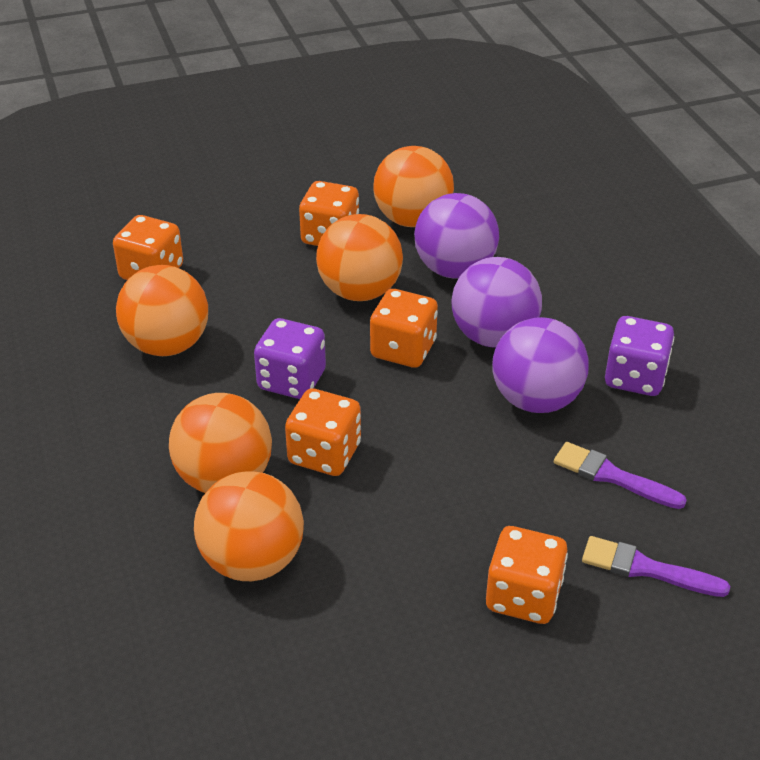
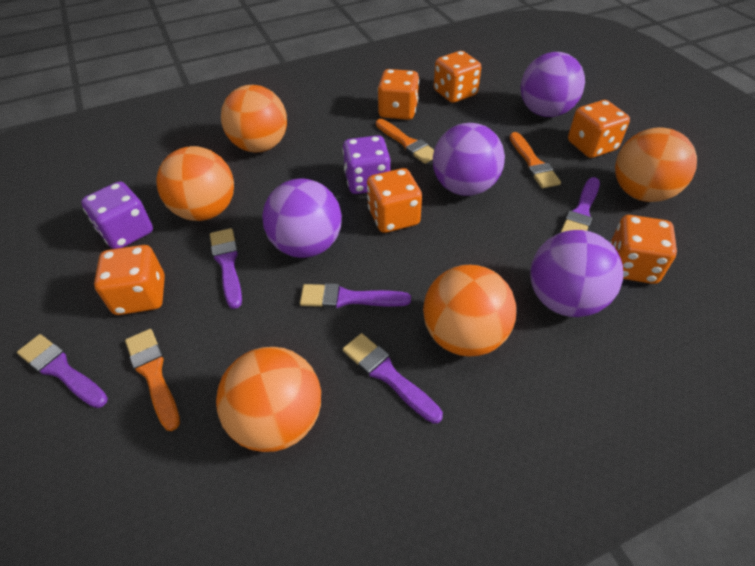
orange brush: 0 -> 3
orange dice: 5 -> 6
purple ball: 3 -> 4
purple brush: 2 -> 5

